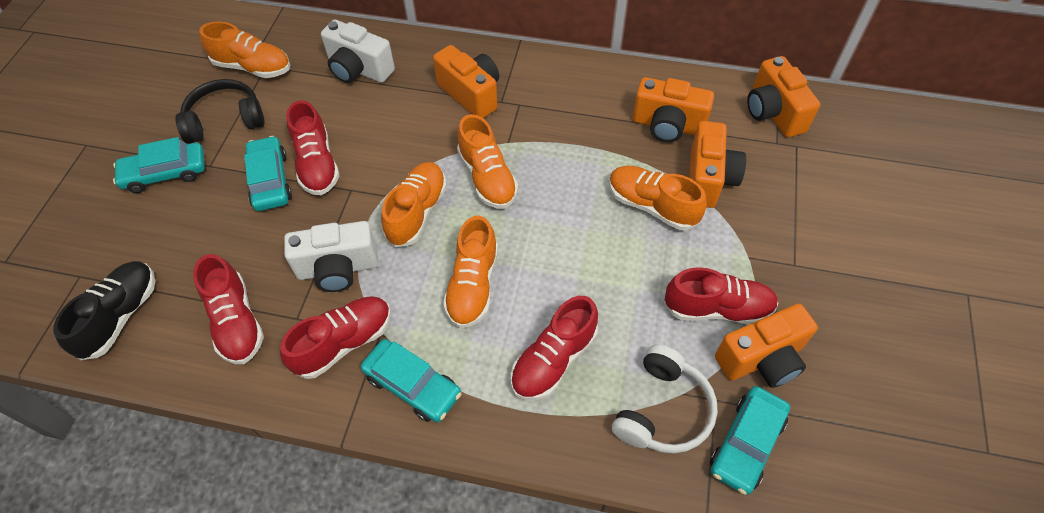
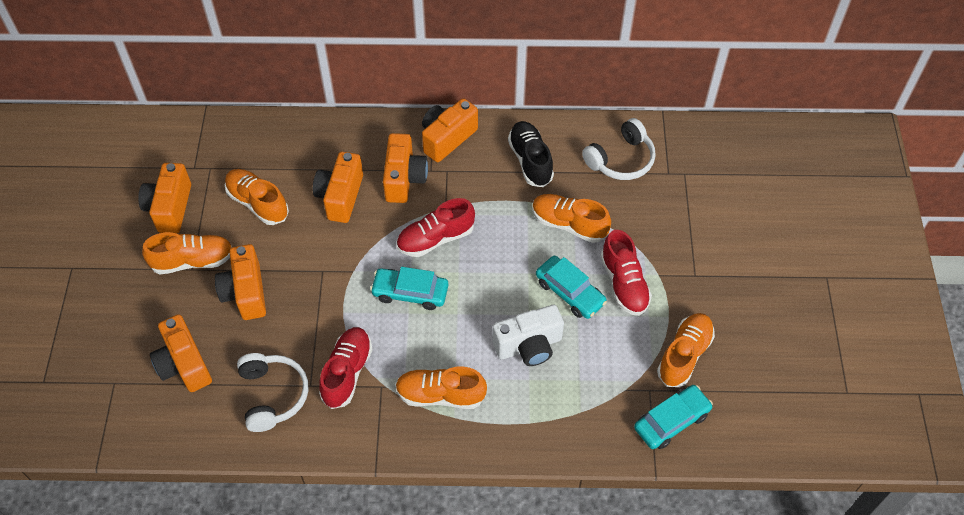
black headphones: 1 -> 0
orange camera: 5 -> 6
red shoe: 5 -> 3
turquoise car: 4 -> 3
white camera: 2 -> 1
white headphones: 1 -> 2

